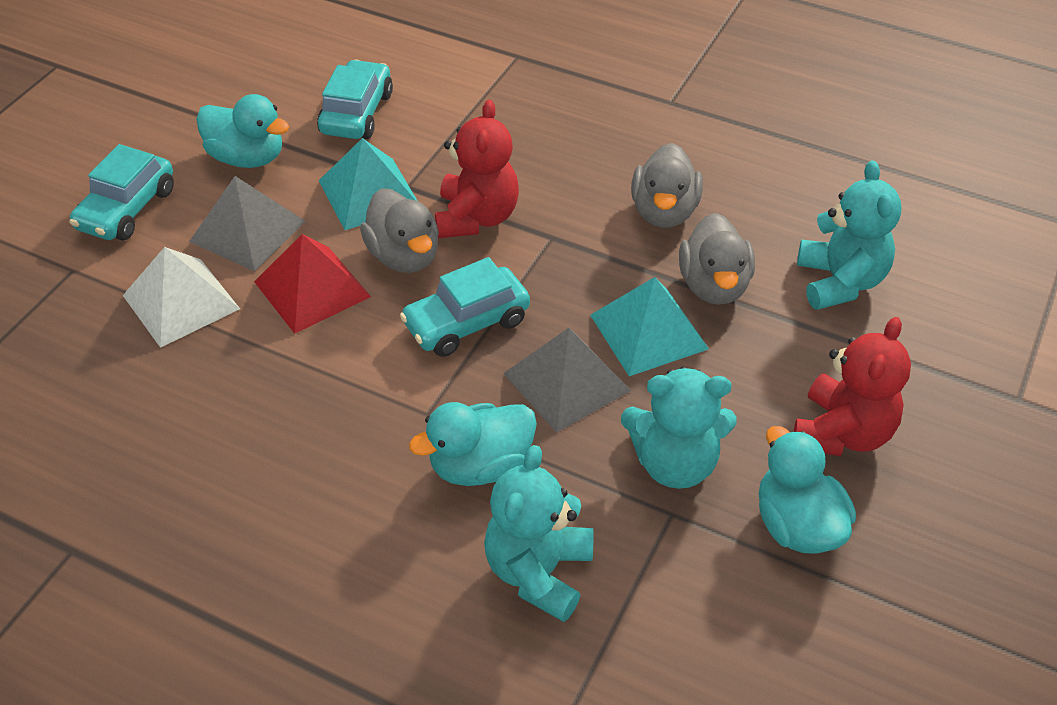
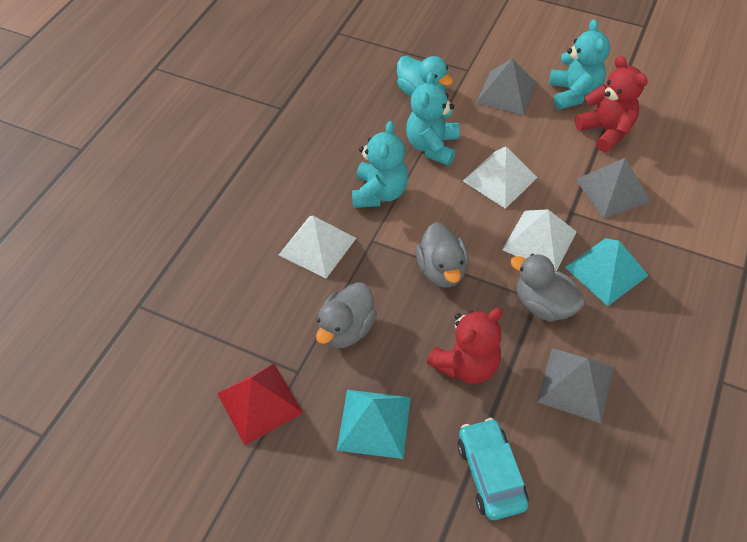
grey pyramid: 2 -> 3
turquoise car: 3 -> 1
turquoise duck: 3 -> 1
white pyramid: 1 -> 3

